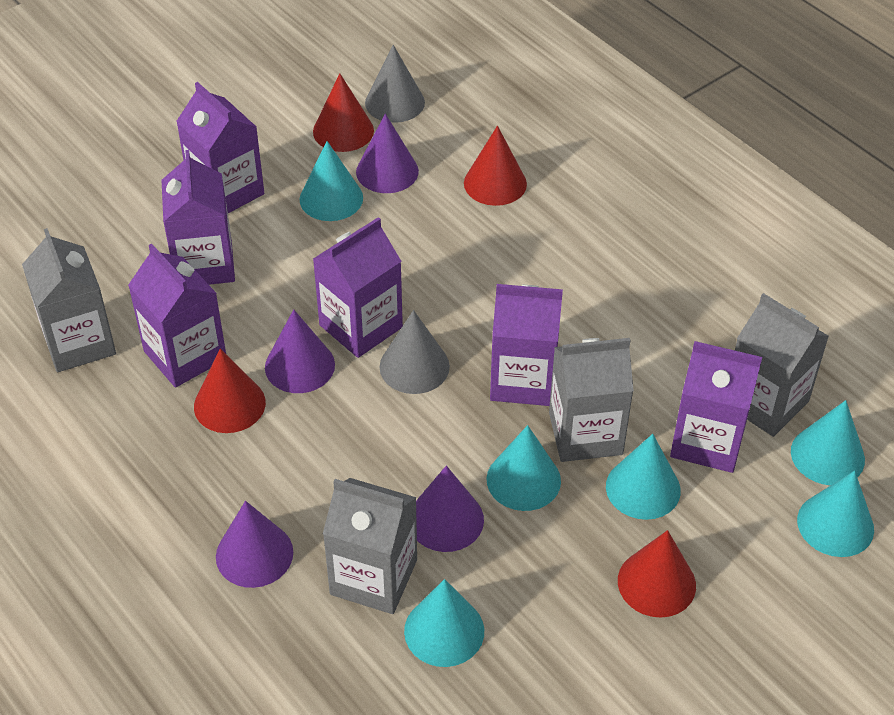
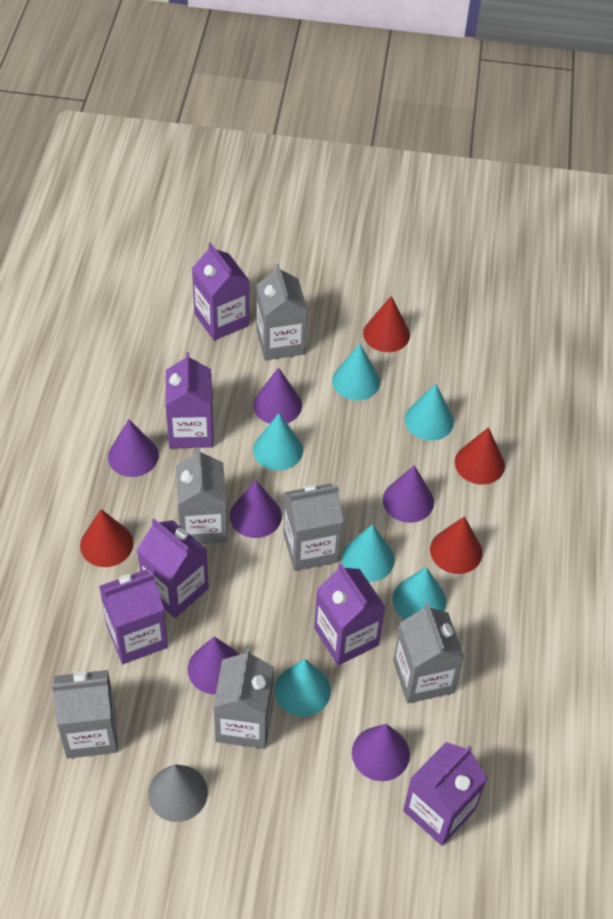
grey carton: 4 -> 6
grey cone: 2 -> 1
purple cone: 4 -> 6

